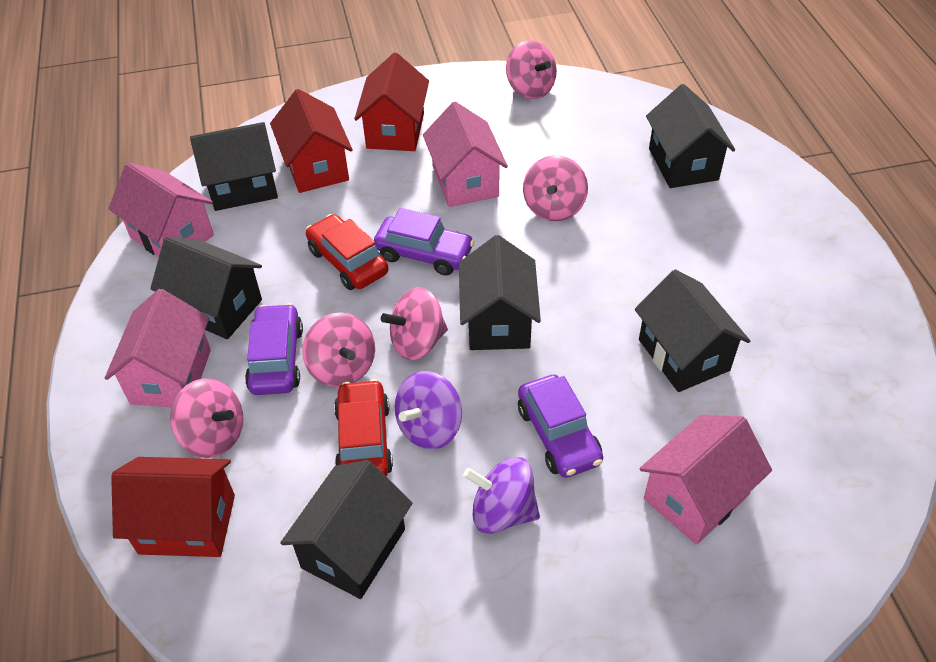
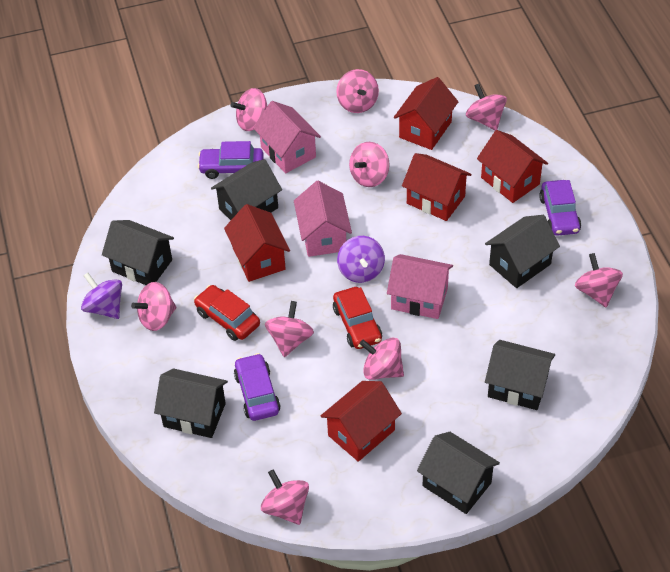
pink house: 4 -> 3
pink spinning top: 5 -> 9
red house: 3 -> 5

